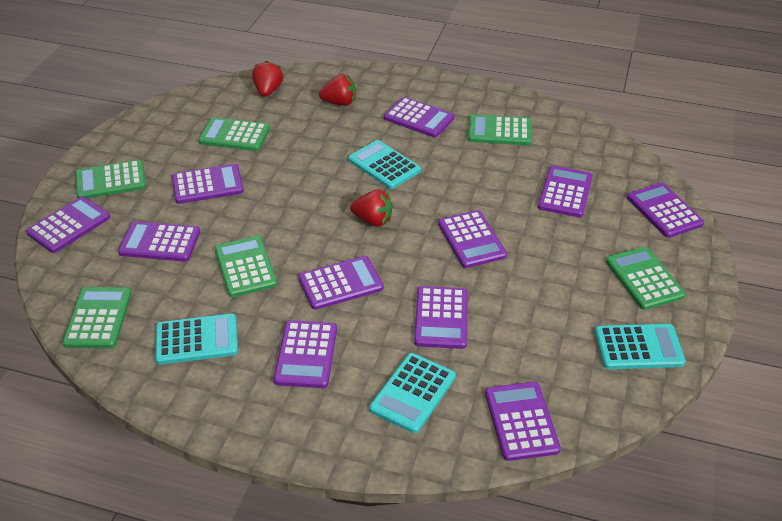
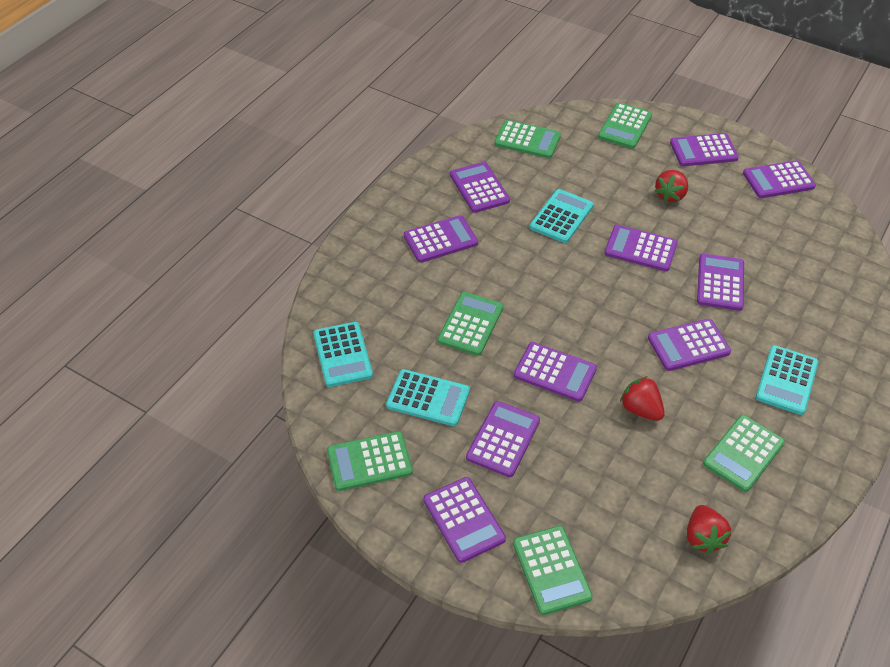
purple calculator: 11 -> 10

